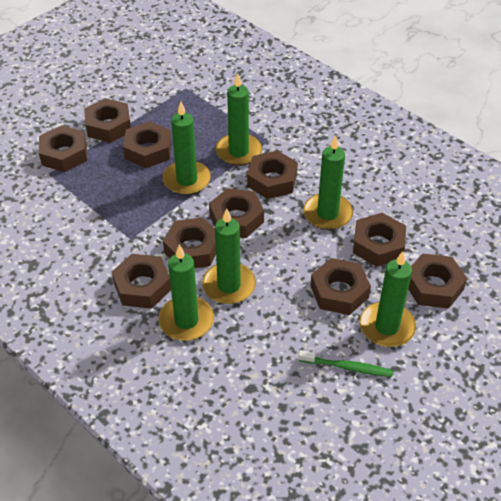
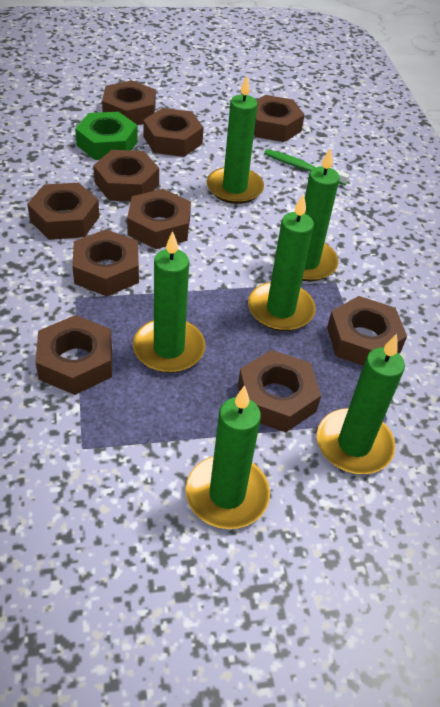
green nut: 0 -> 1

